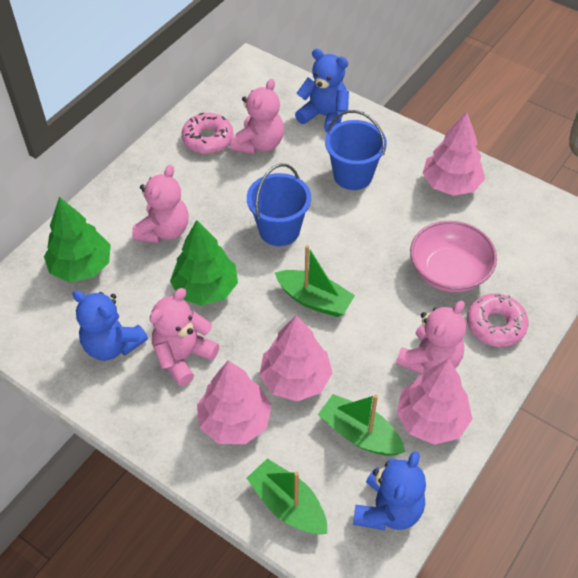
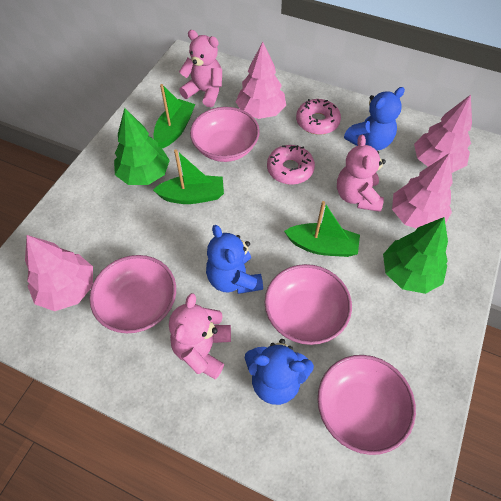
blue bucket: 2 -> 0
pink bowl: 1 -> 4
pink teddy bear: 4 -> 3

